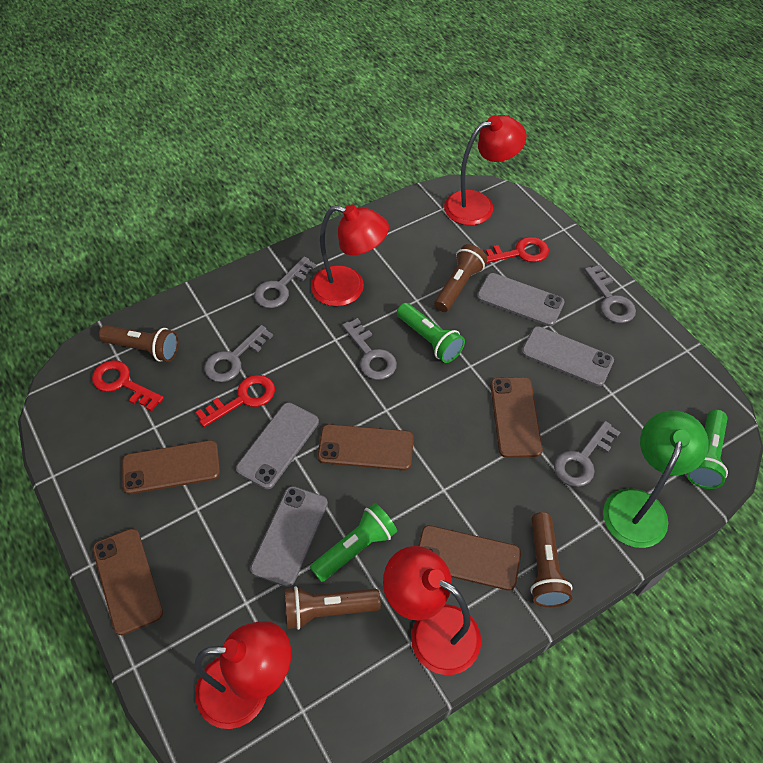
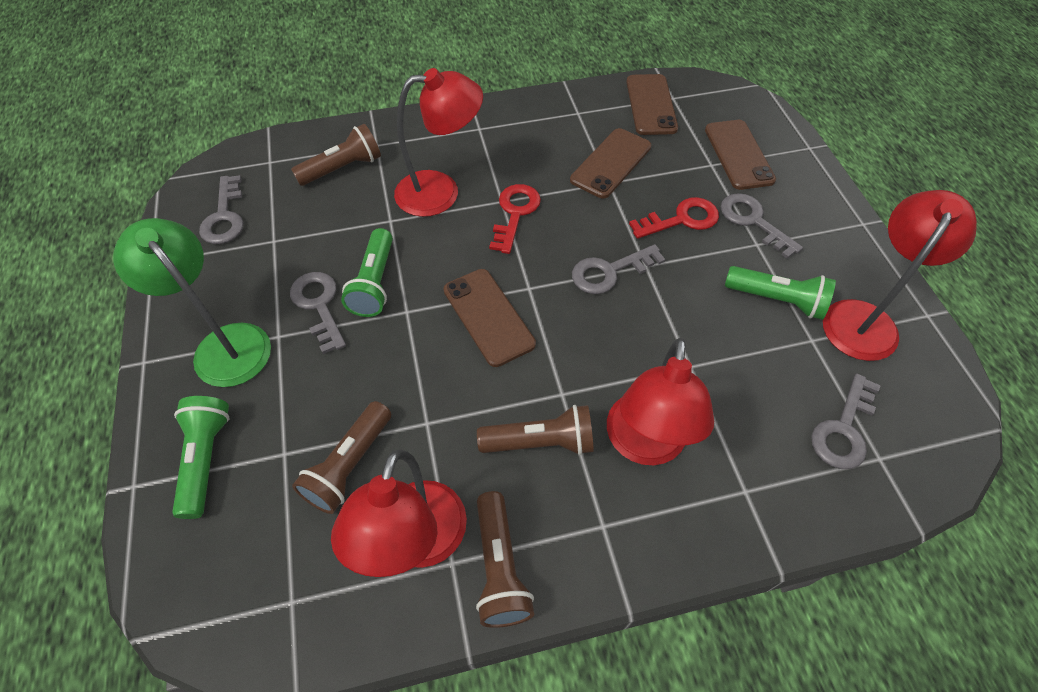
brown phone: 5 -> 4
grey phone: 4 -> 0
red key: 3 -> 2

